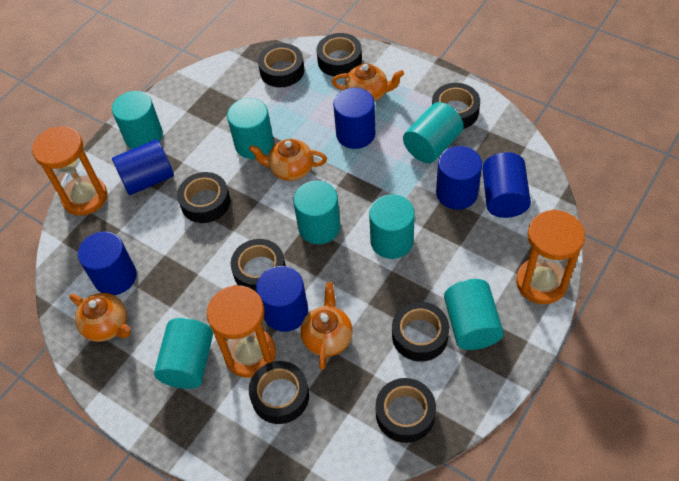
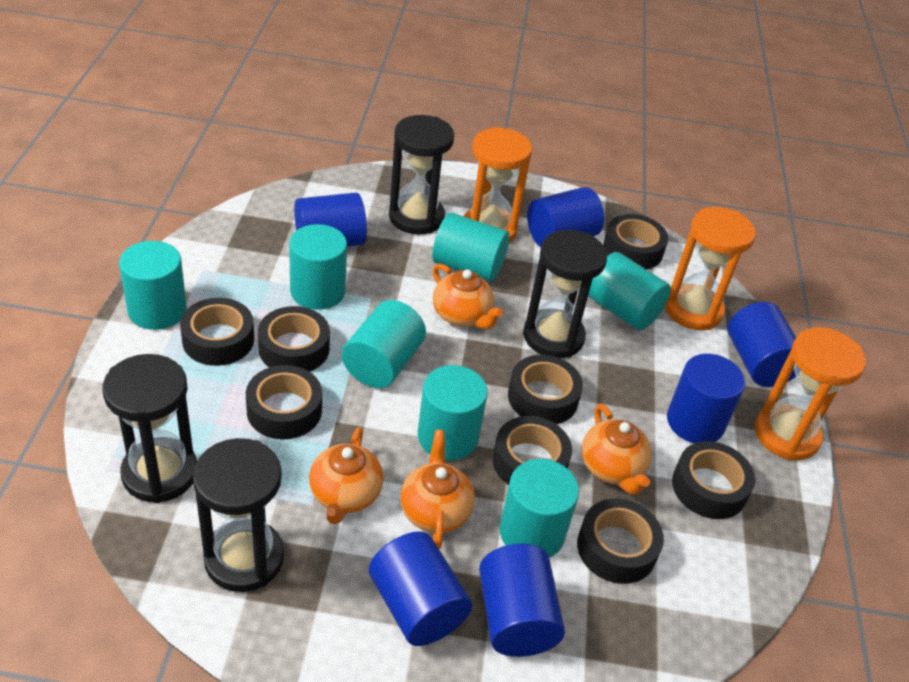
black hourglass: 0 -> 4

